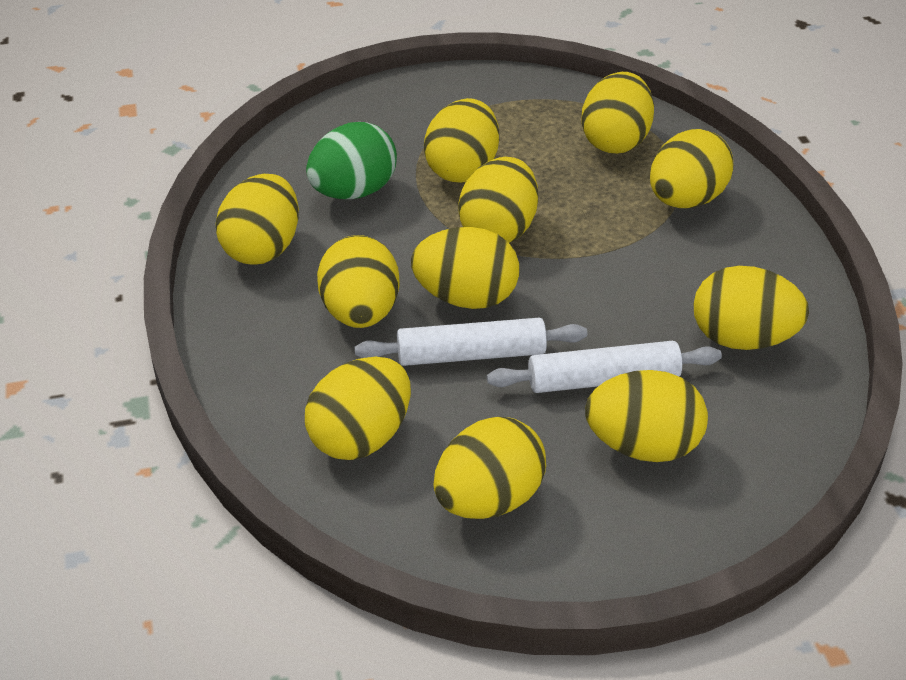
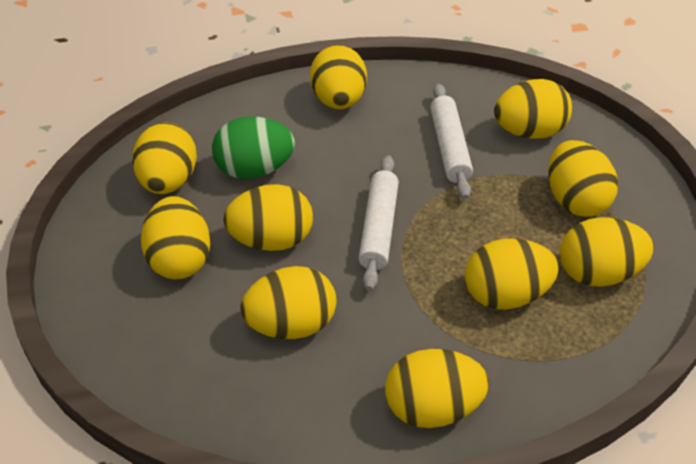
yellow egg: 11 -> 10

